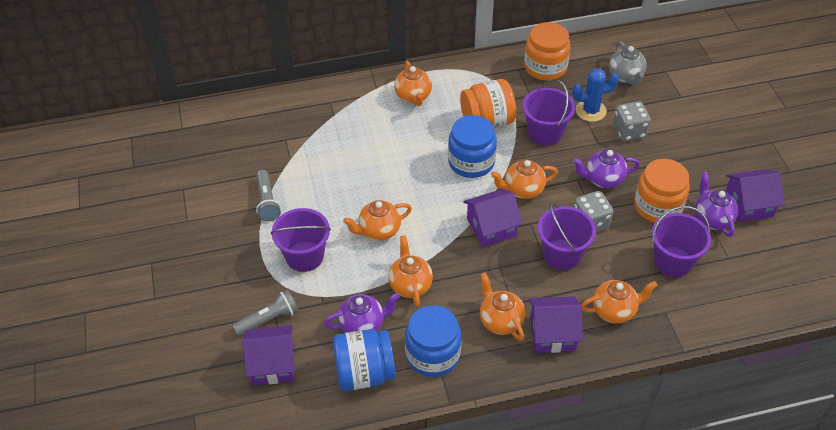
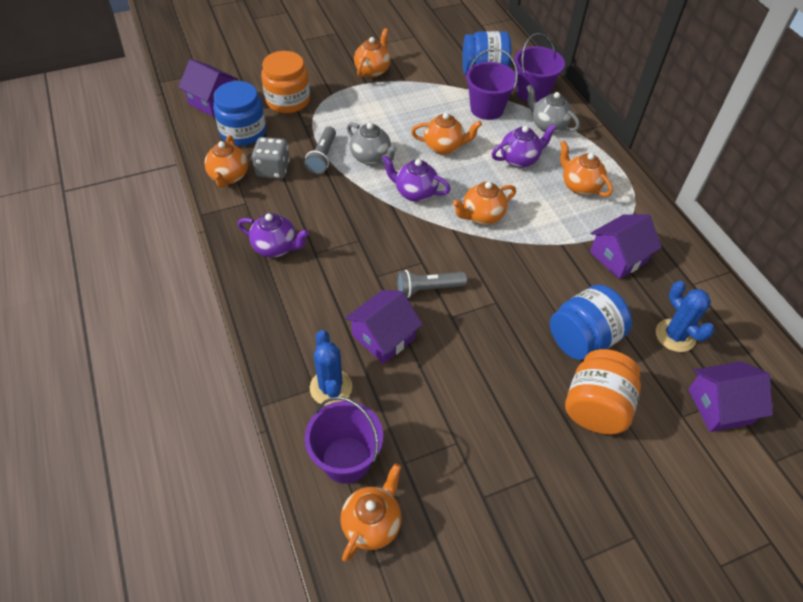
blue cactus: 1 -> 2
grey dice: 2 -> 1
grey teapot: 1 -> 2
orange jar: 3 -> 2
purple bucket: 4 -> 3

